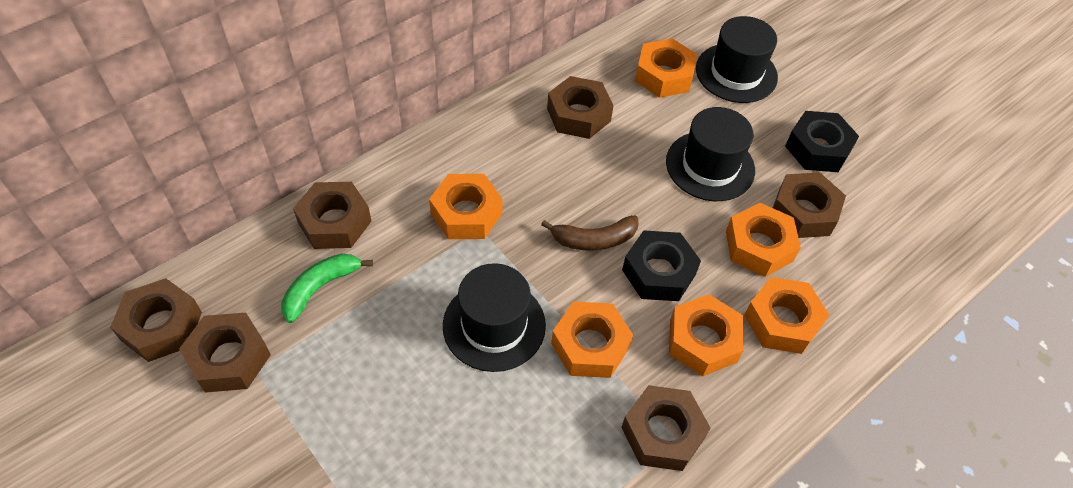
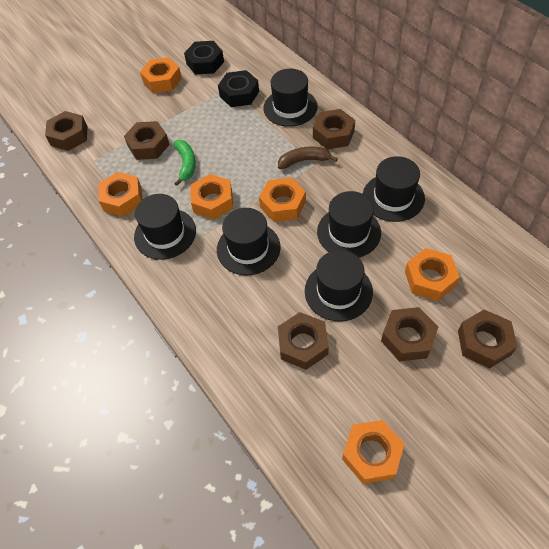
black hat: 3 -> 6

